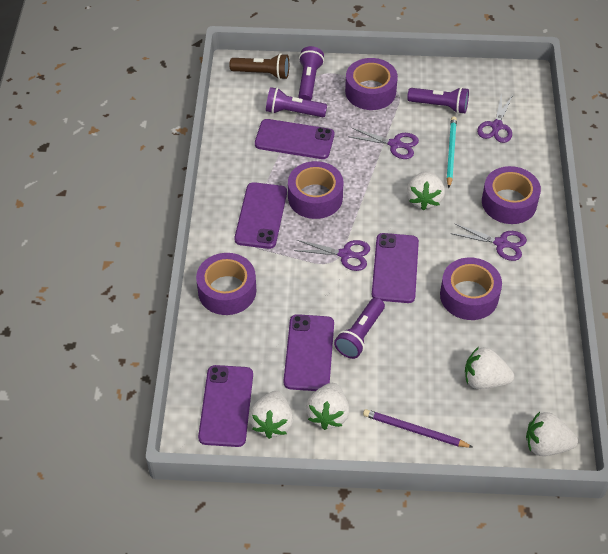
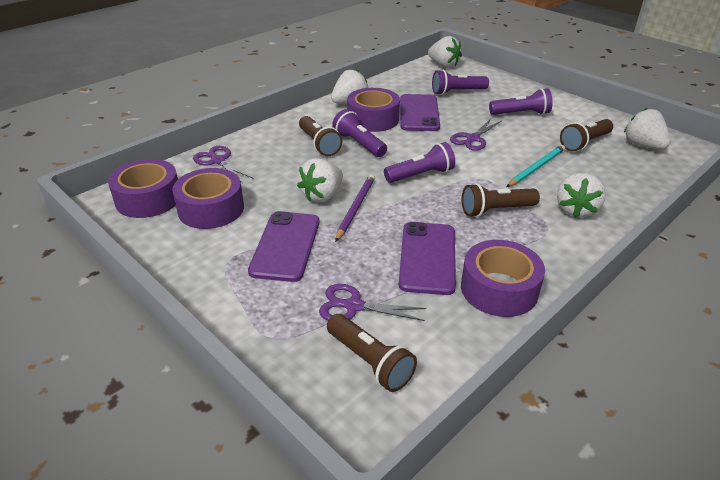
brown flashlight: 1 -> 4
purple phone: 5 -> 3
purple scissors: 4 -> 3
purple tape: 5 -> 4

